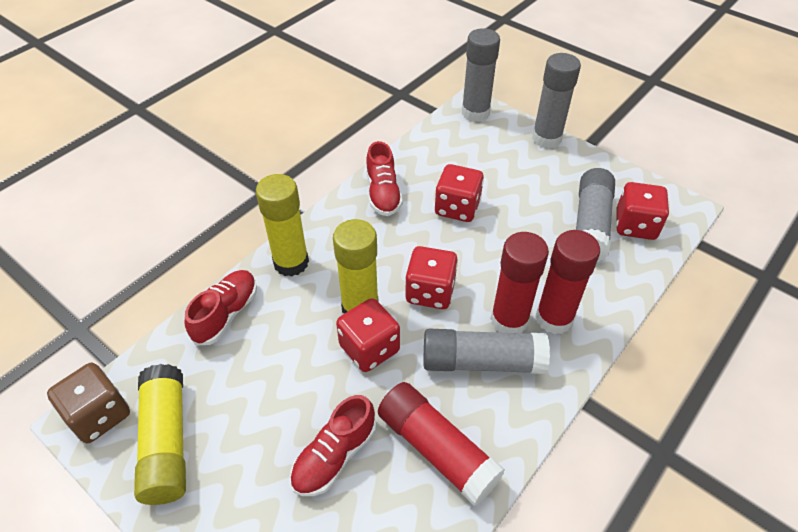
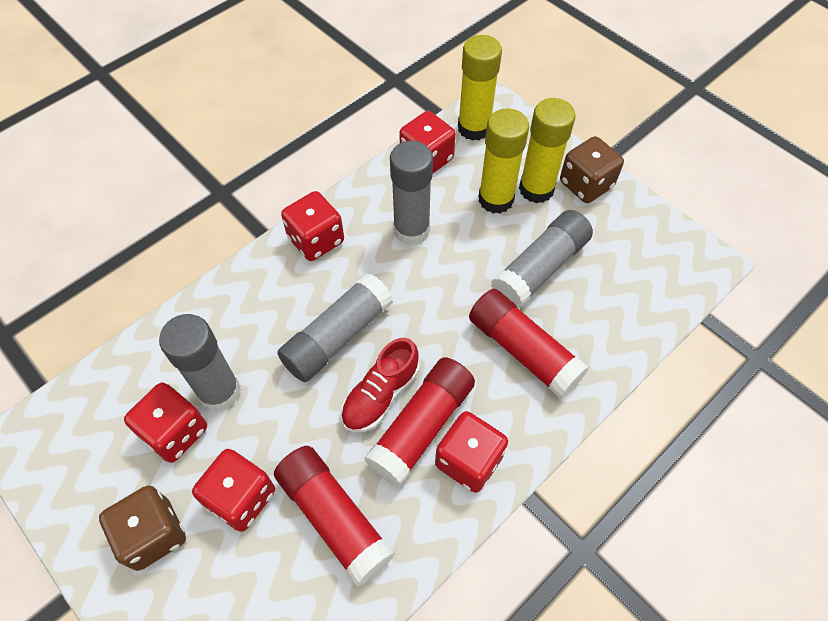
brown dice: 1 -> 2
red dice: 4 -> 5
red shoe: 3 -> 1

